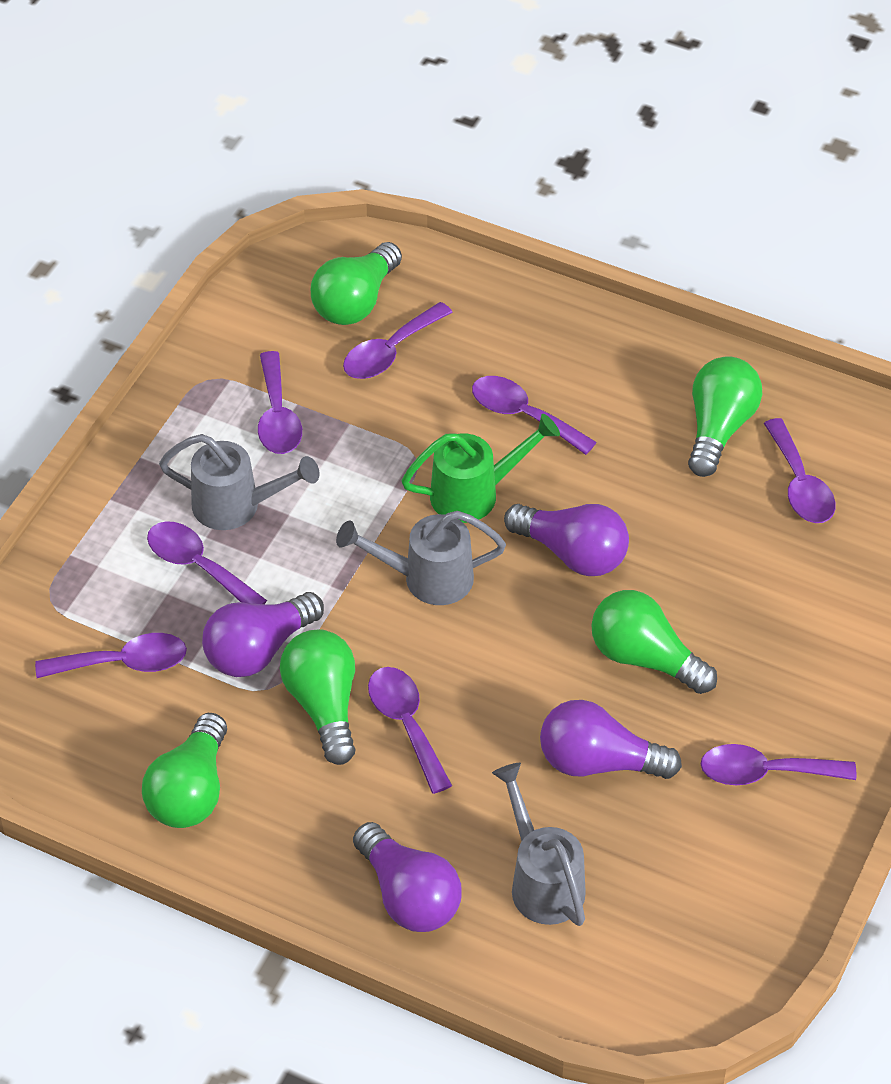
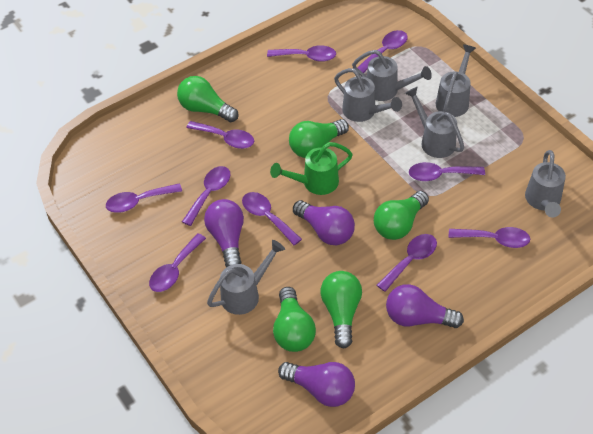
grey watering can: 3 -> 6
purple spoon: 8 -> 10

